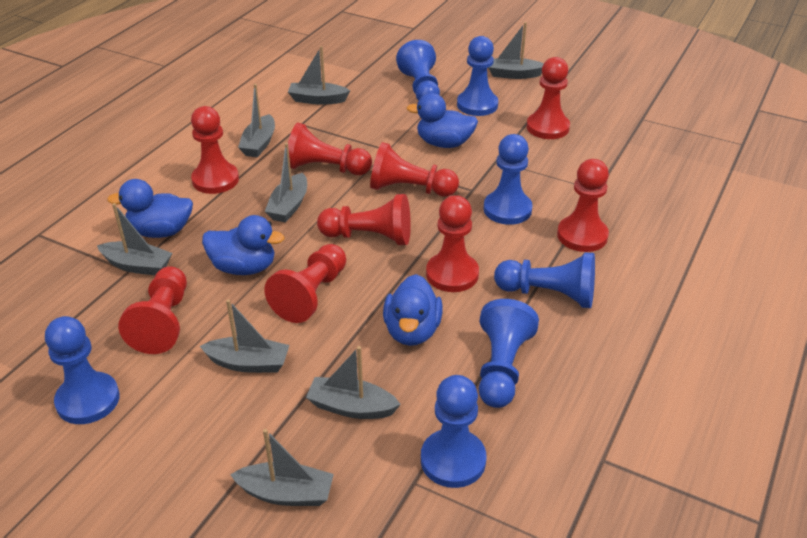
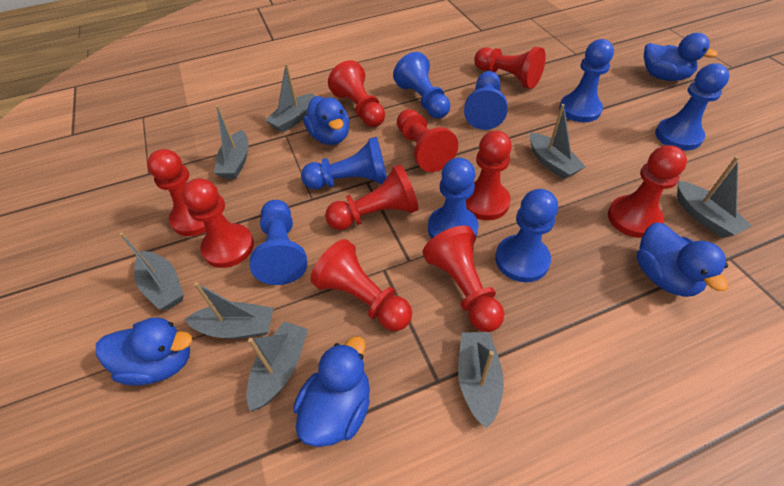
blue duck: 4 -> 5
blue pawn: 7 -> 8
red pawn: 9 -> 10

